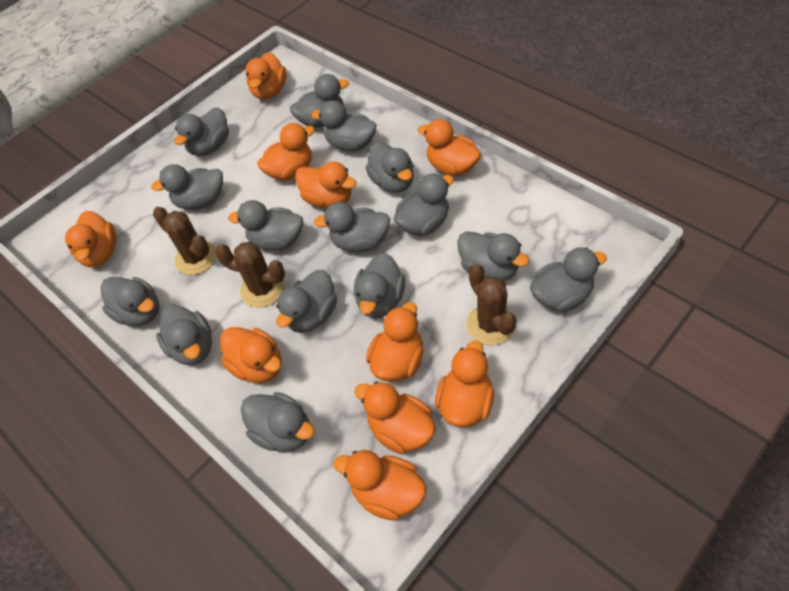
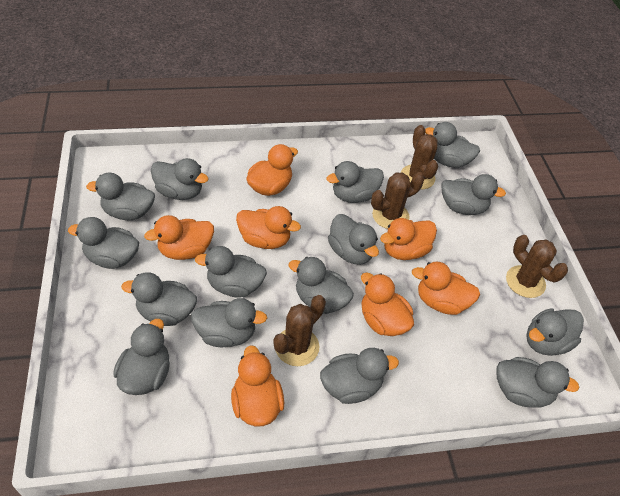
brown cactus: 3 -> 4
orange duck: 10 -> 7

